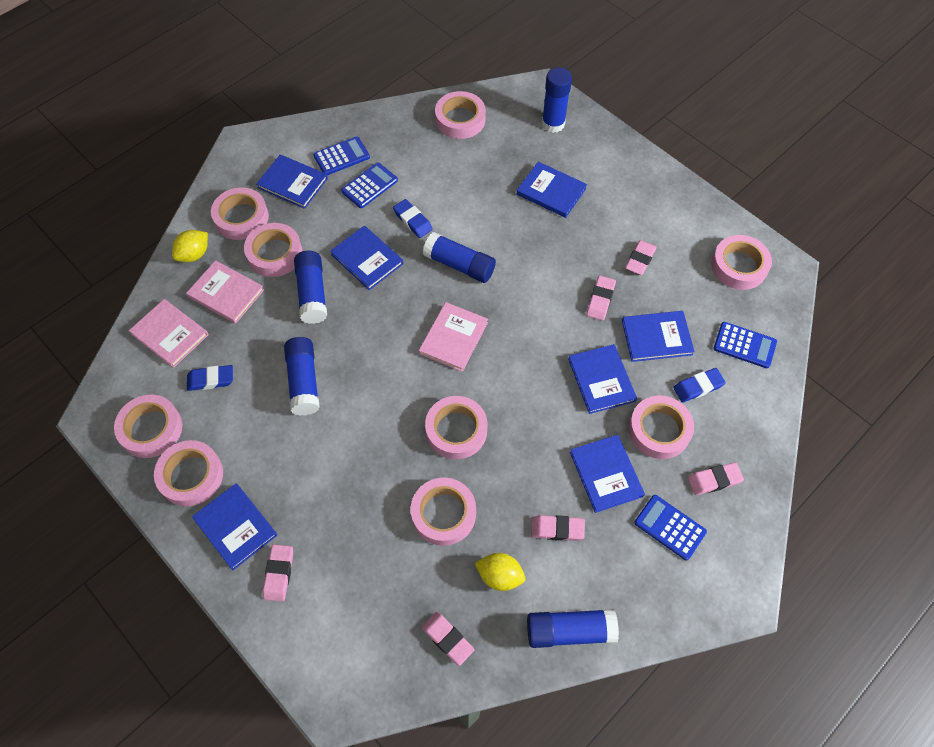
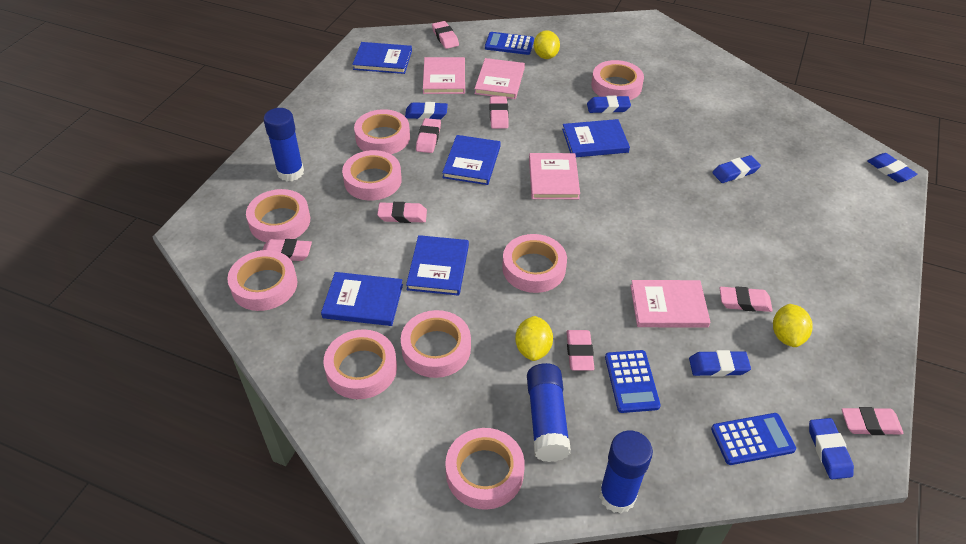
blue book: 7 -> 5
blue calculator: 4 -> 3
blue eraser: 3 -> 6
blue glue stick: 5 -> 3
pink book: 3 -> 4
pink eraser: 6 -> 8
yellow lemon: 2 -> 3

